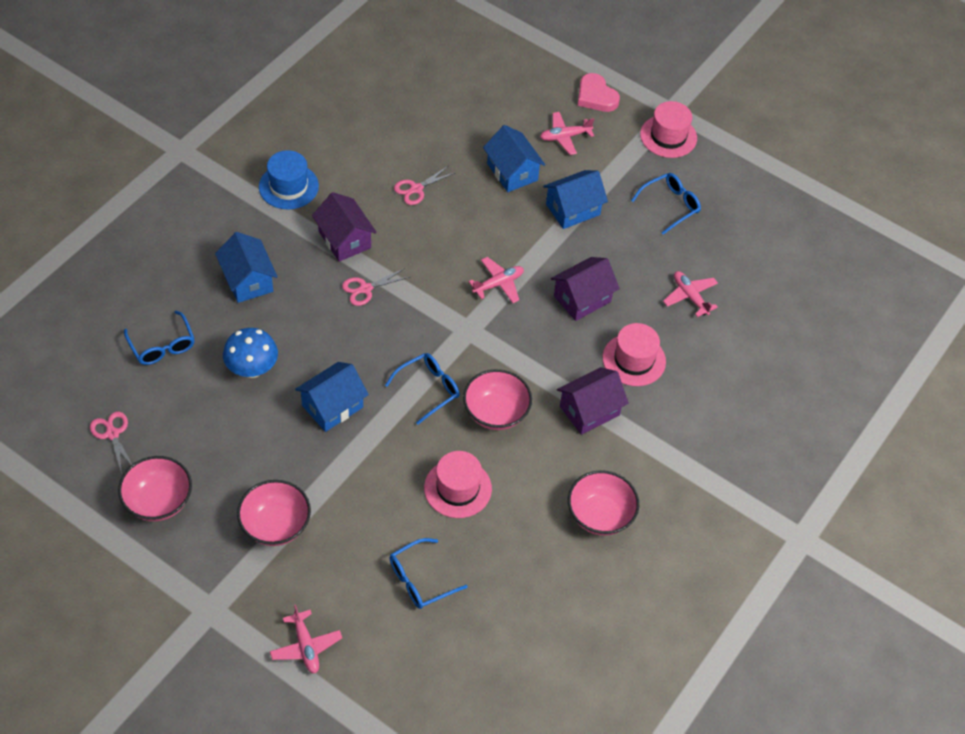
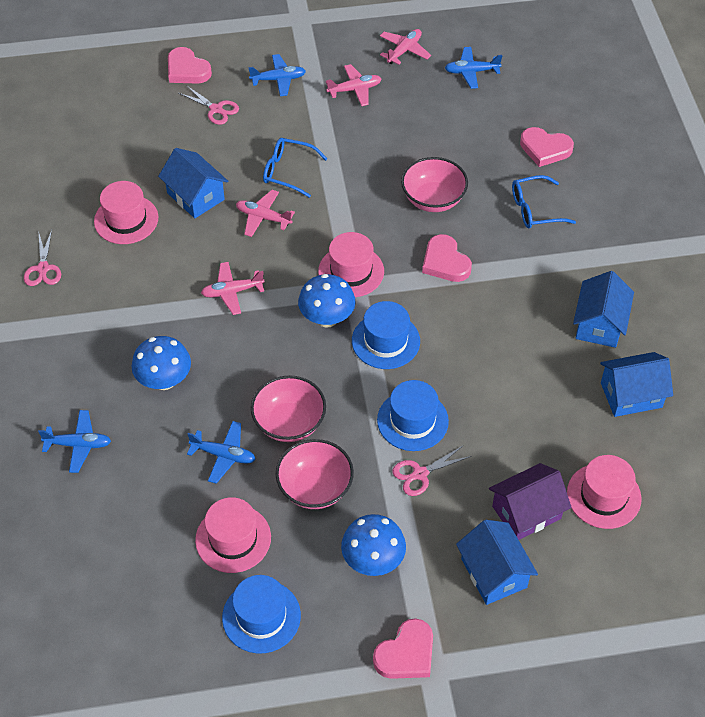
blue glasses: 4 -> 2
blue hat: 1 -> 3
blue mushroom: 1 -> 3
blue plane: 0 -> 4
pink bowl: 4 -> 3
pink hat: 3 -> 4
pink heart: 1 -> 4
purple house: 3 -> 1

